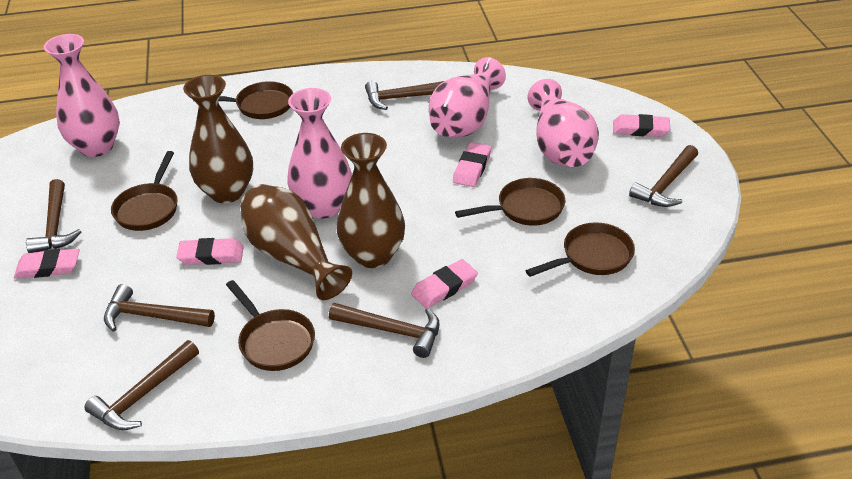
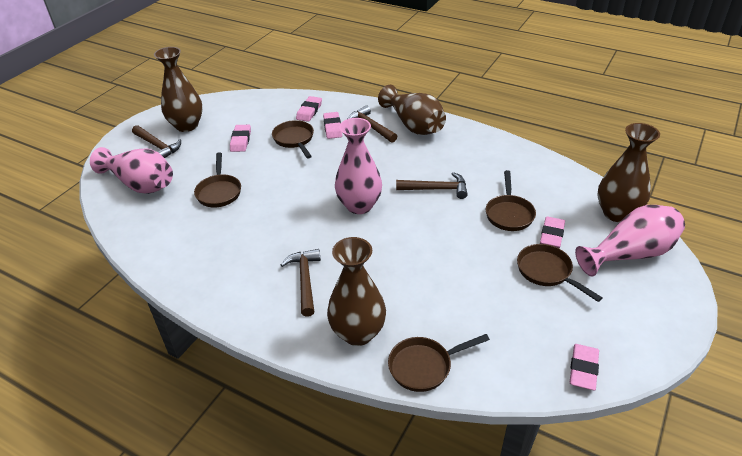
brown hammer: 6 -> 4
brown vase: 3 -> 4
pink vase: 4 -> 3

